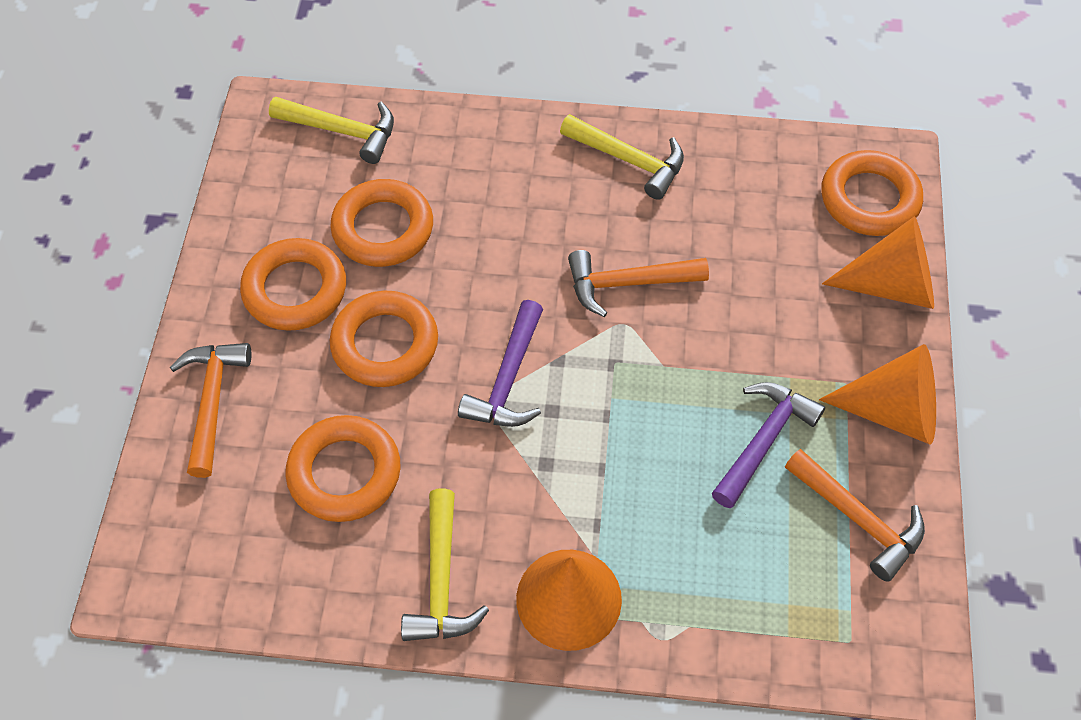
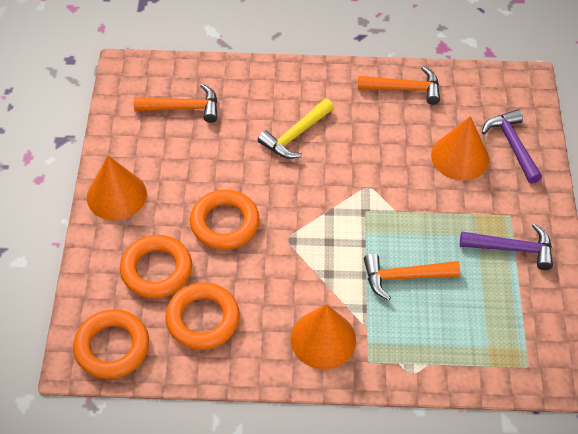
orange ring: 5 -> 4
yellow hammer: 3 -> 1

